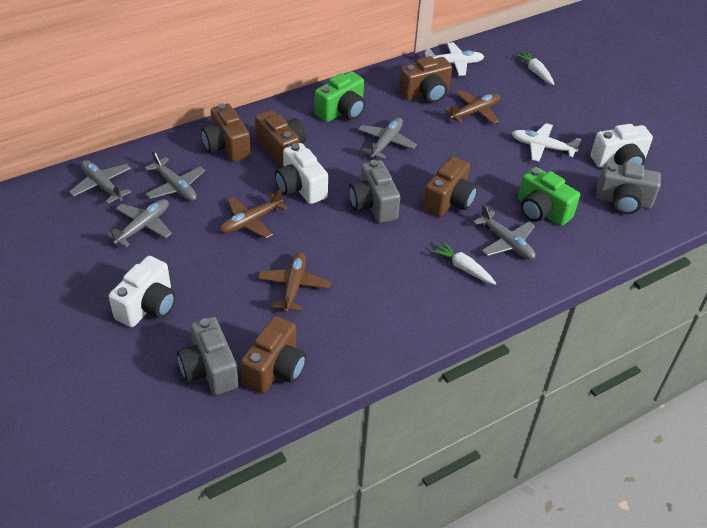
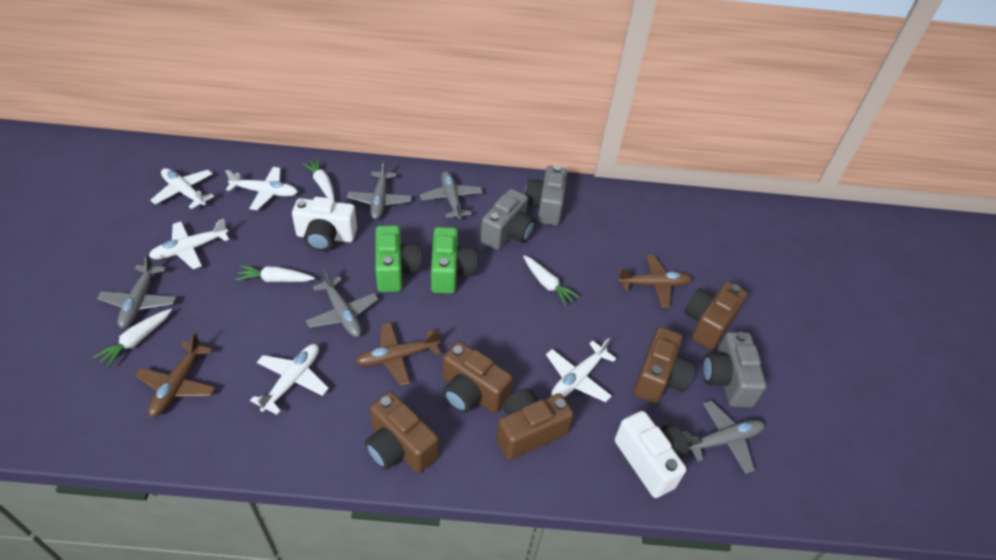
white camera: 3 -> 2
white carrot: 2 -> 4
white plane: 2 -> 5

